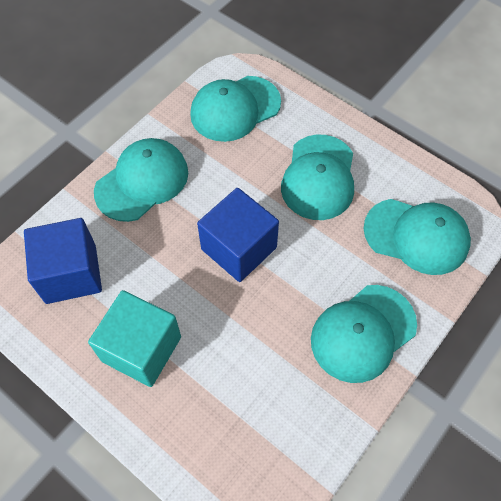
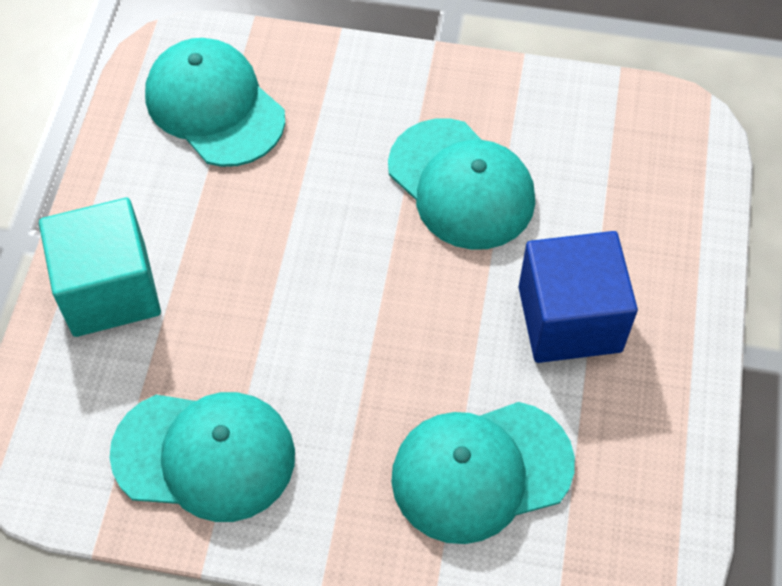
blue cube: 2 -> 1
turquoise cap: 5 -> 4

